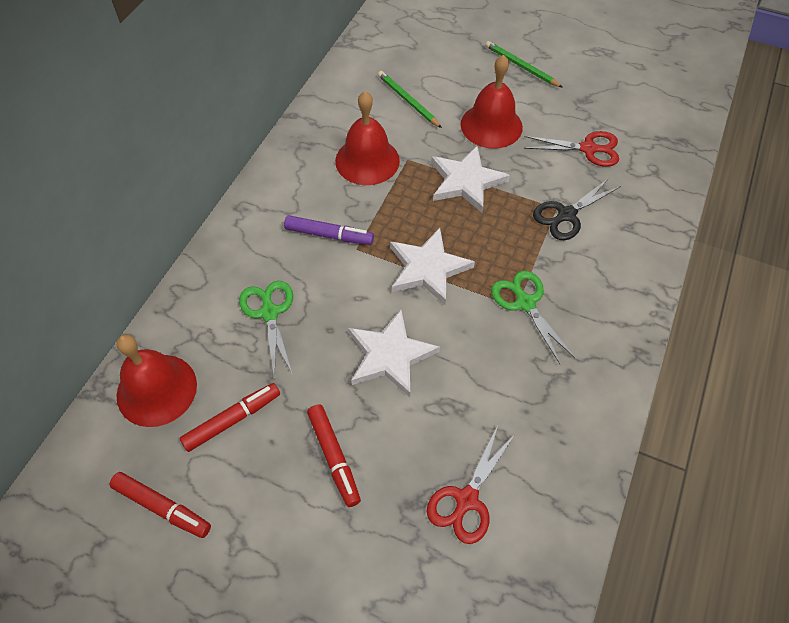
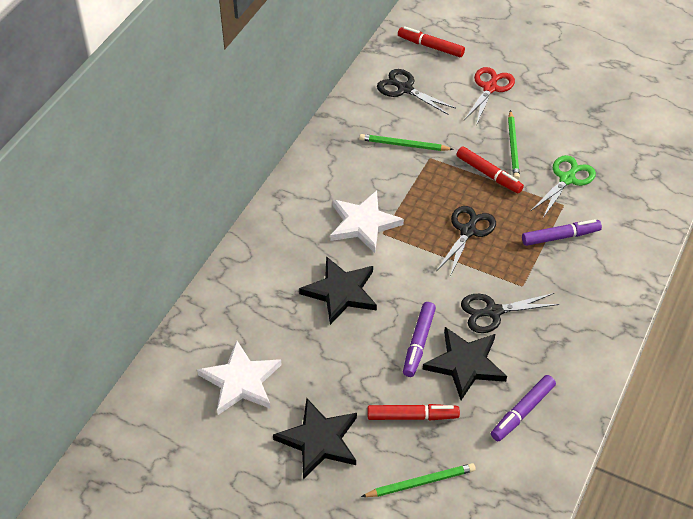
black scissors: 1 -> 3
black star: 0 -> 3
green pencil: 2 -> 3
green scissors: 2 -> 1
purple marker: 1 -> 3
red bell: 3 -> 0
red scissors: 2 -> 1
white star: 3 -> 2

